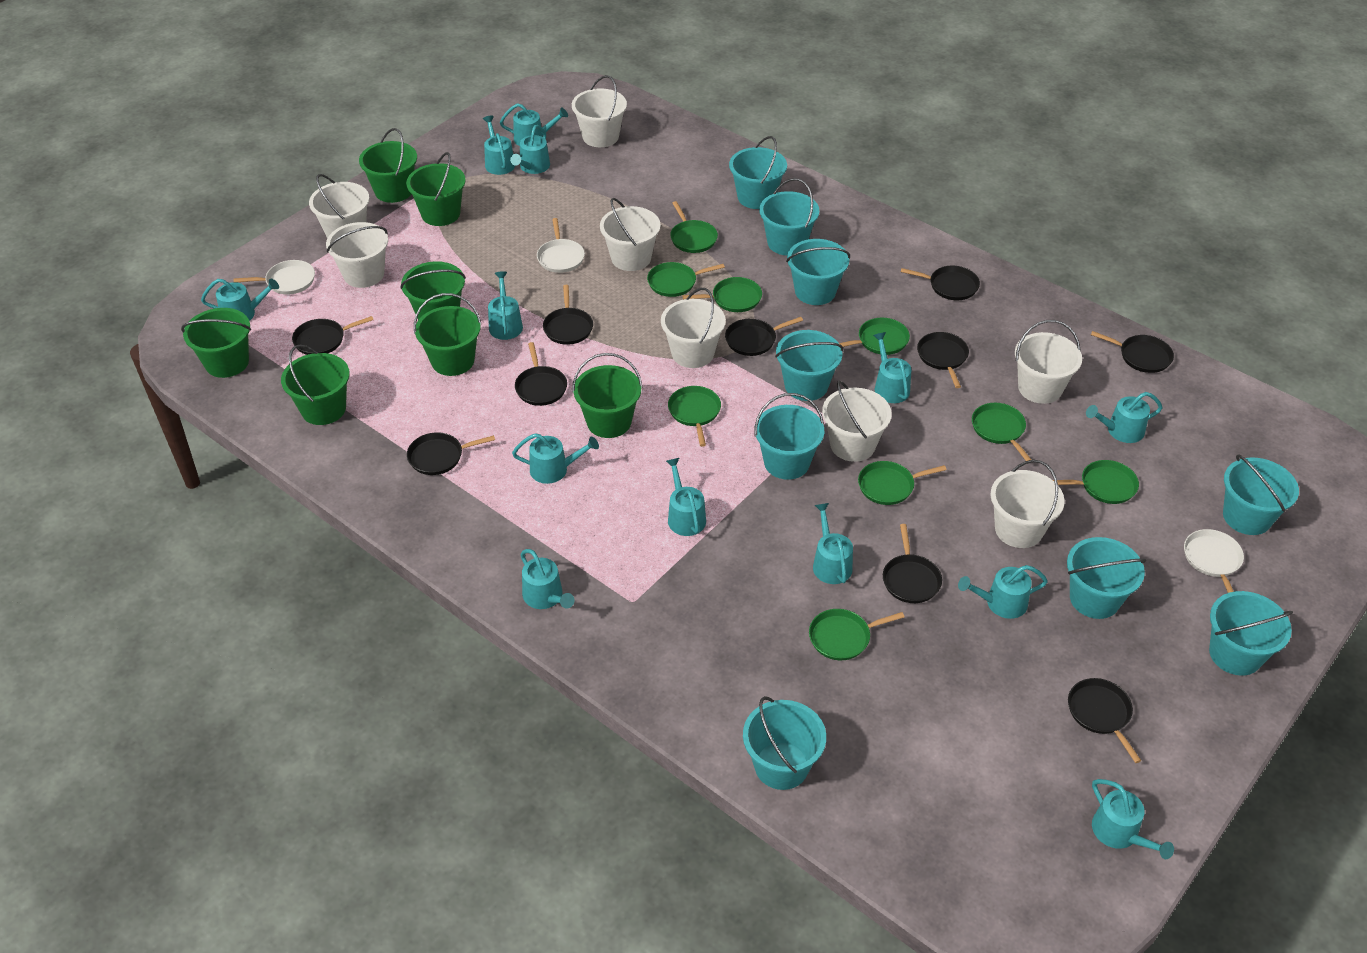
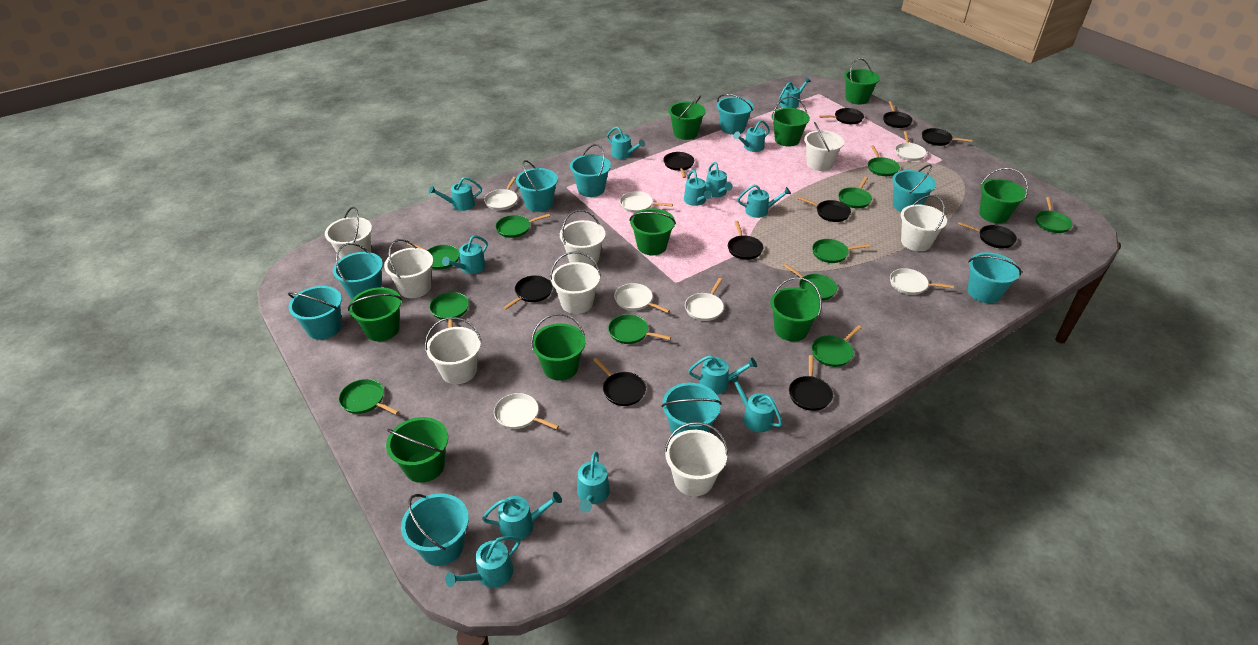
green bucket: 7 -> 9
green pan: 9 -> 11
white pan: 3 -> 7

